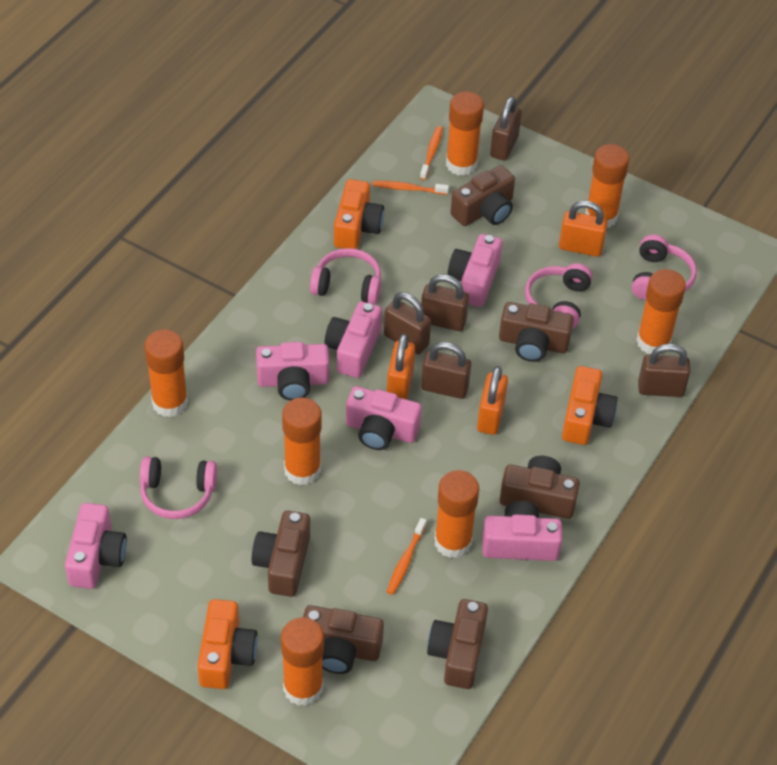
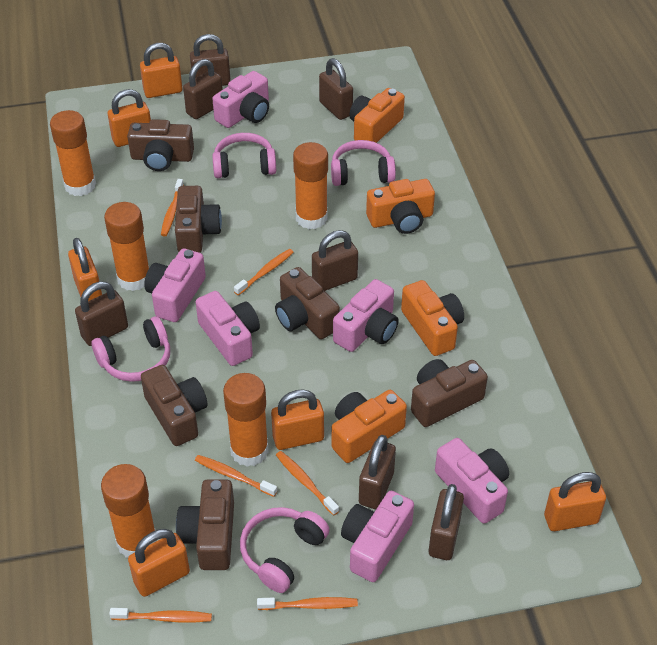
brown padlock: 5 -> 7
orange camera: 3 -> 4
orange glue stick: 7 -> 5
orange padlock: 3 -> 6
orange toothbrush: 3 -> 6

